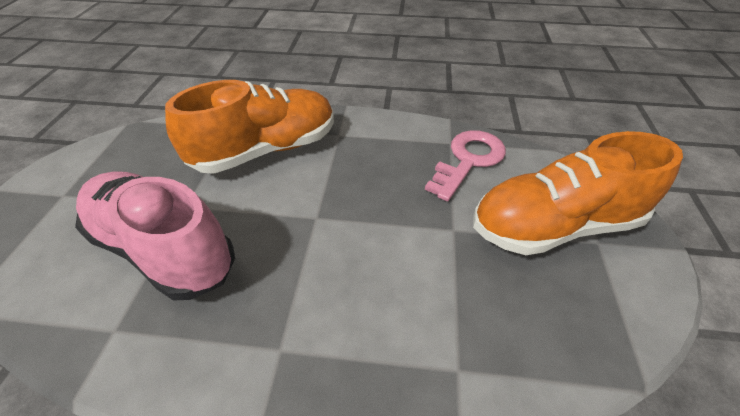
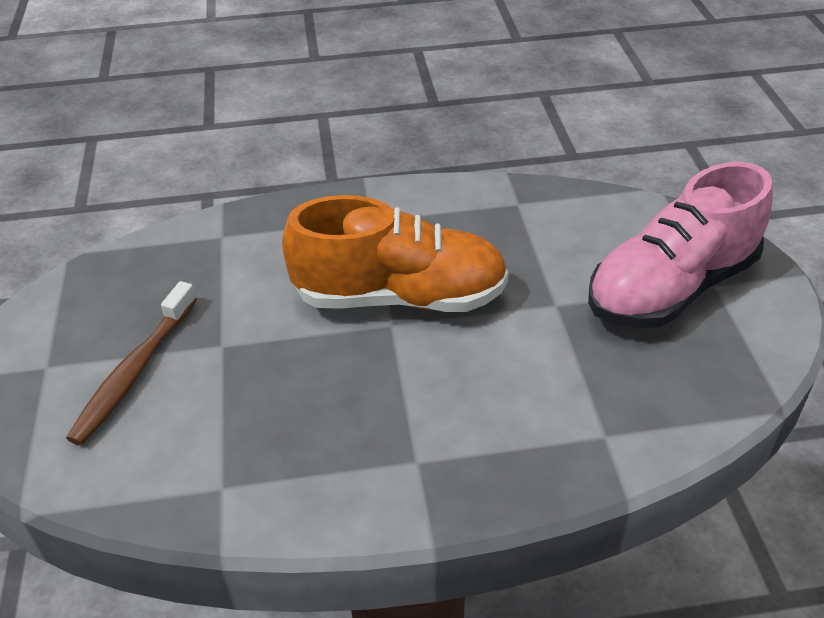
brown toothbrush: 0 -> 1
orange shoe: 2 -> 1
pink key: 1 -> 0

